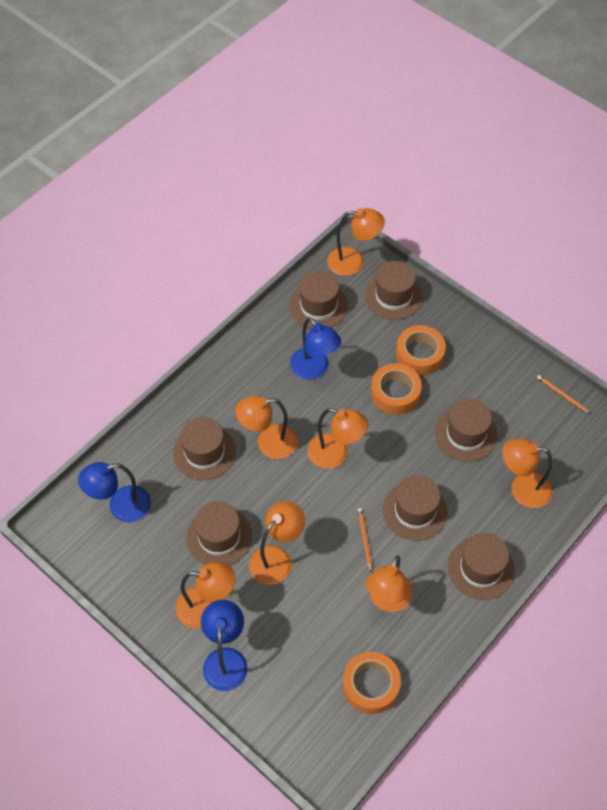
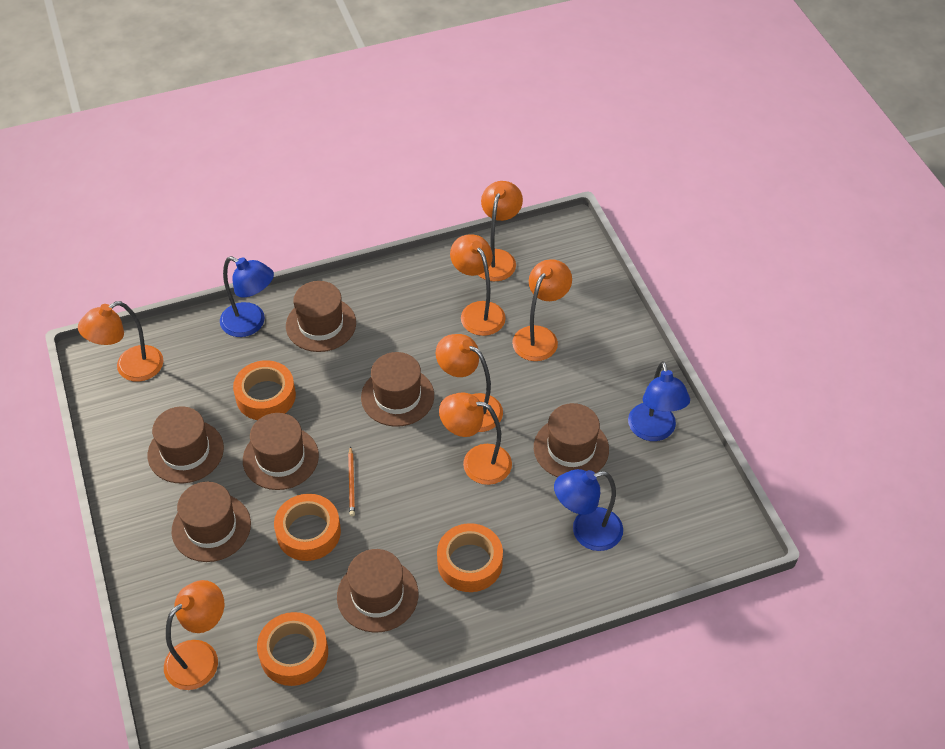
orange pencil: 2 -> 1
orange tape: 3 -> 4

